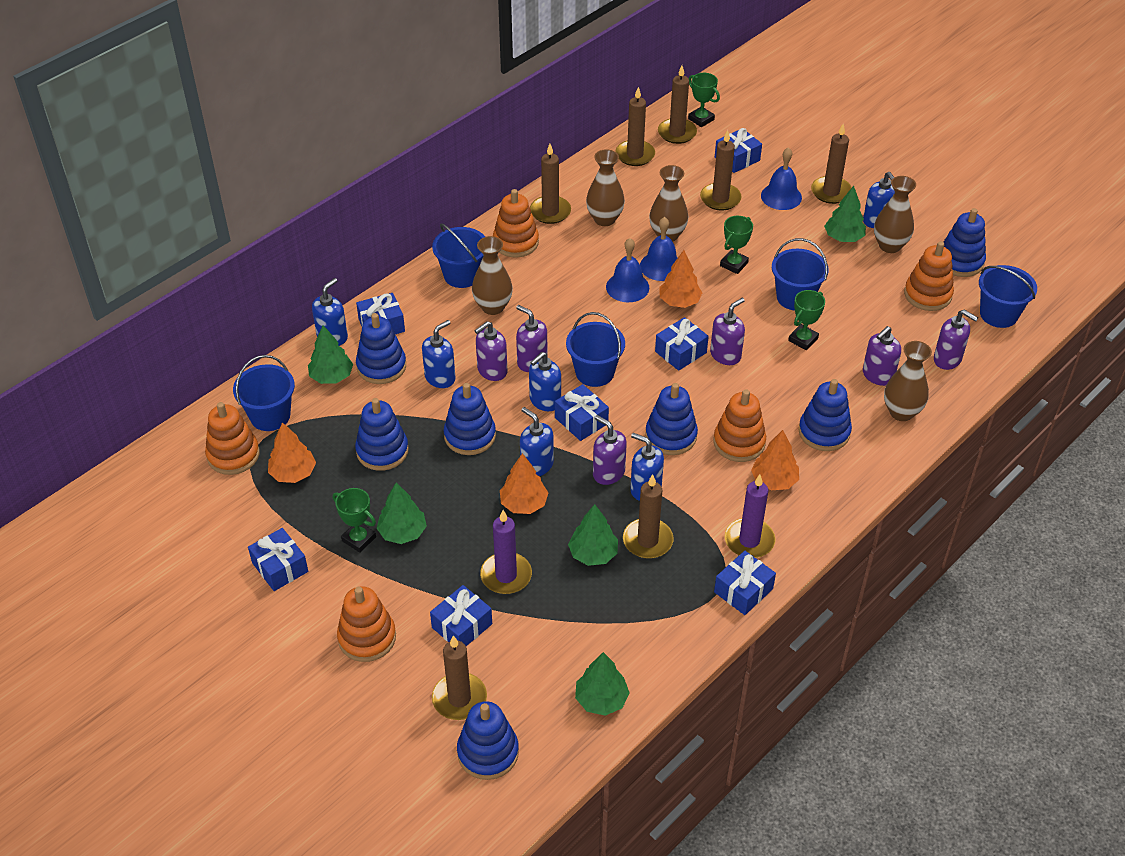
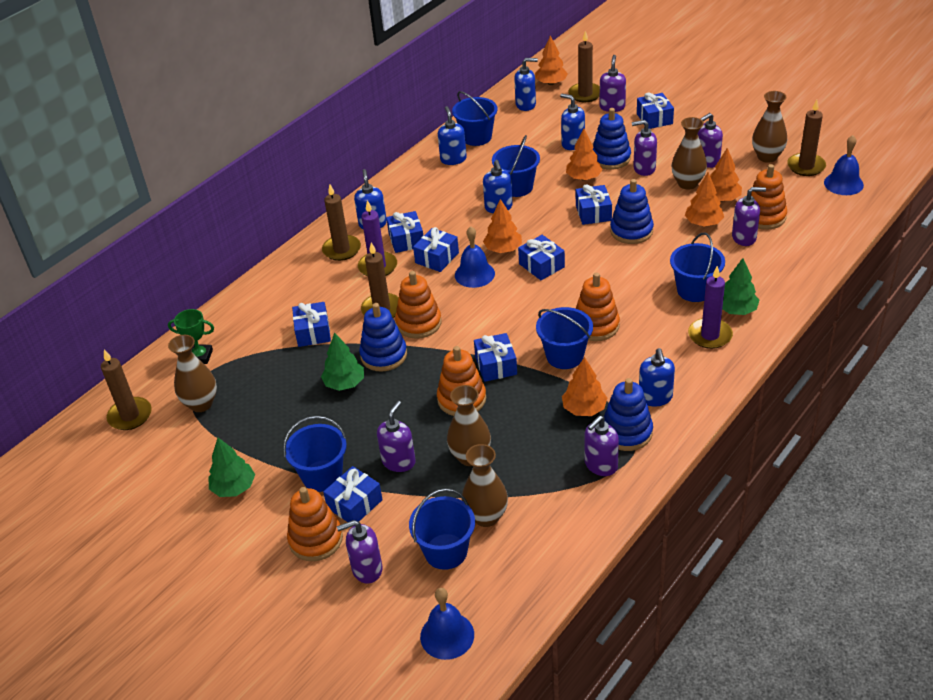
blue bucket: 5 -> 6
blue gift: 7 -> 8
blue stacking toy: 7 -> 4
brown candle: 7 -> 5
green tree: 5 -> 3
green trophy: 4 -> 1
orange tree: 4 -> 6
purple soap dispenser: 6 -> 7

